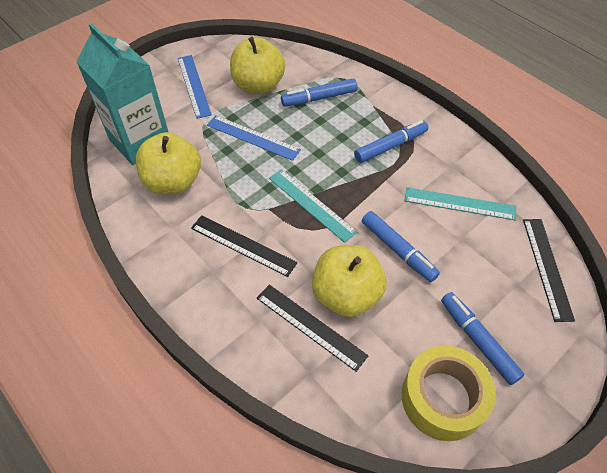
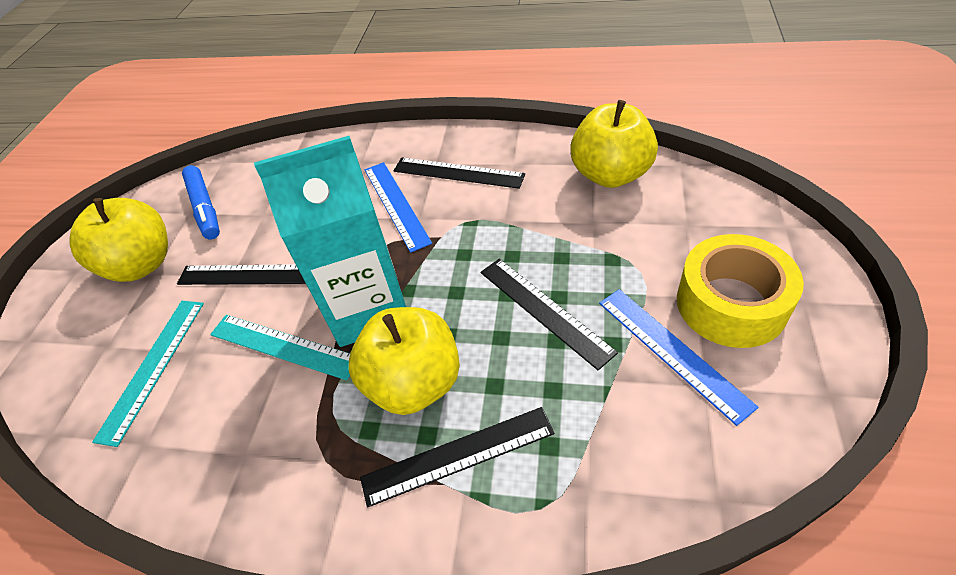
black ruler: 3 -> 4
blue marker: 4 -> 1

